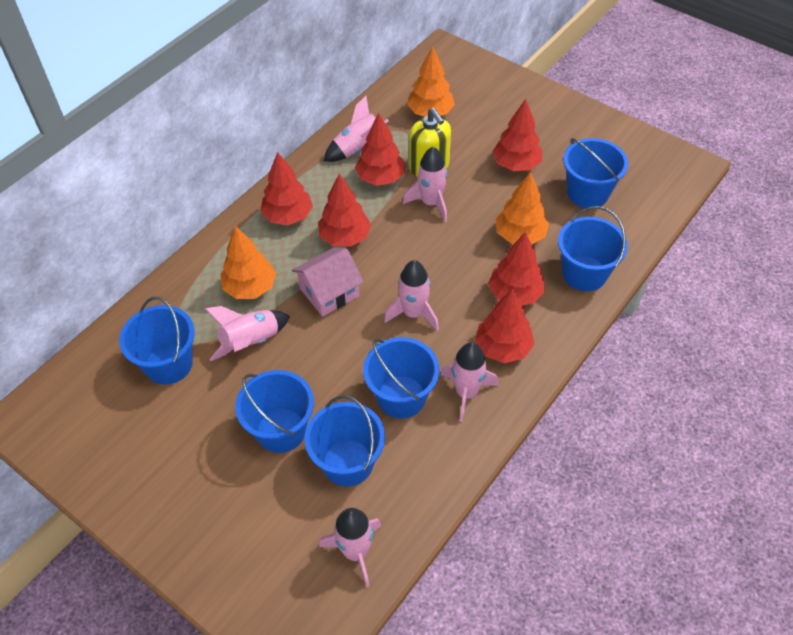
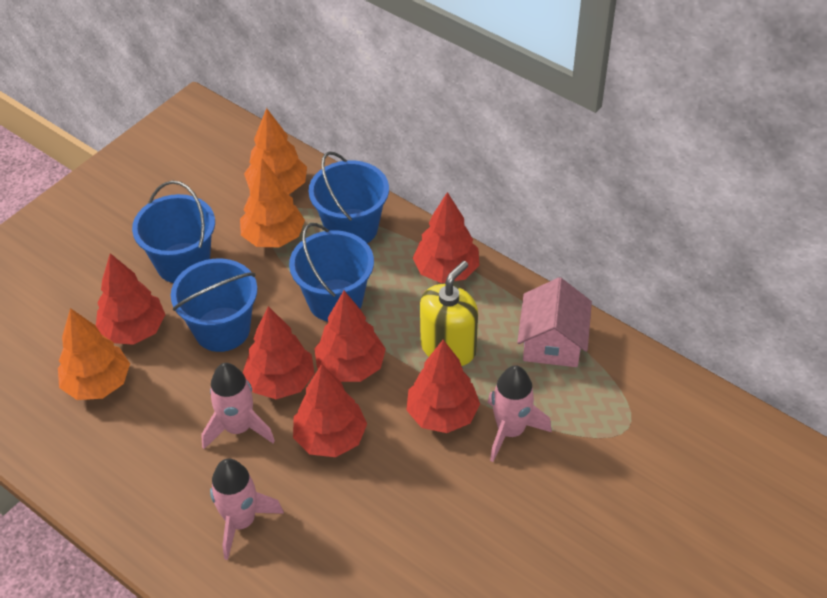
blue bucket: 6 -> 4
pink rocket: 6 -> 3

